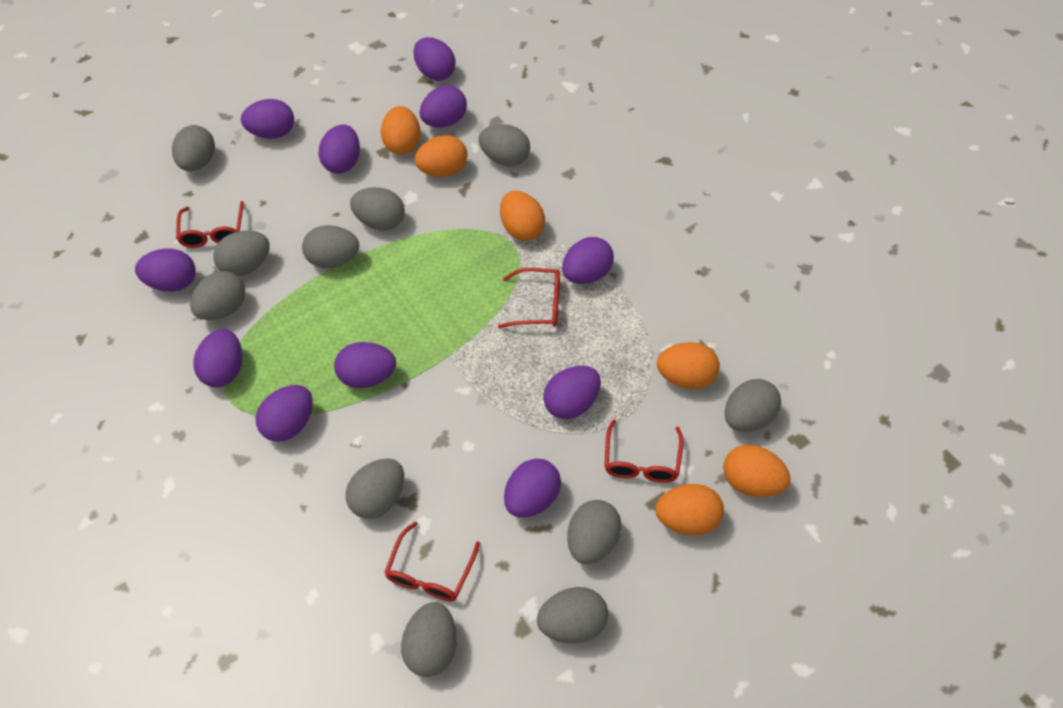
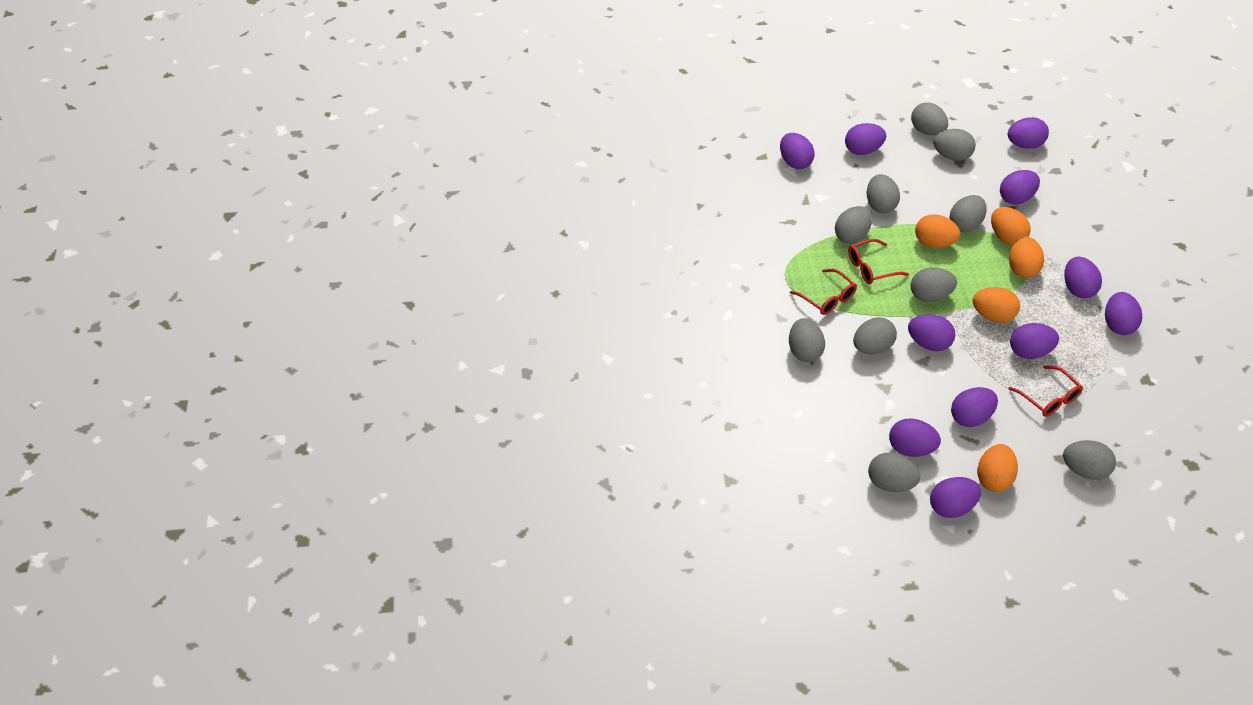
grey egg: 11 -> 10
orange egg: 6 -> 5
red glasses: 4 -> 3

